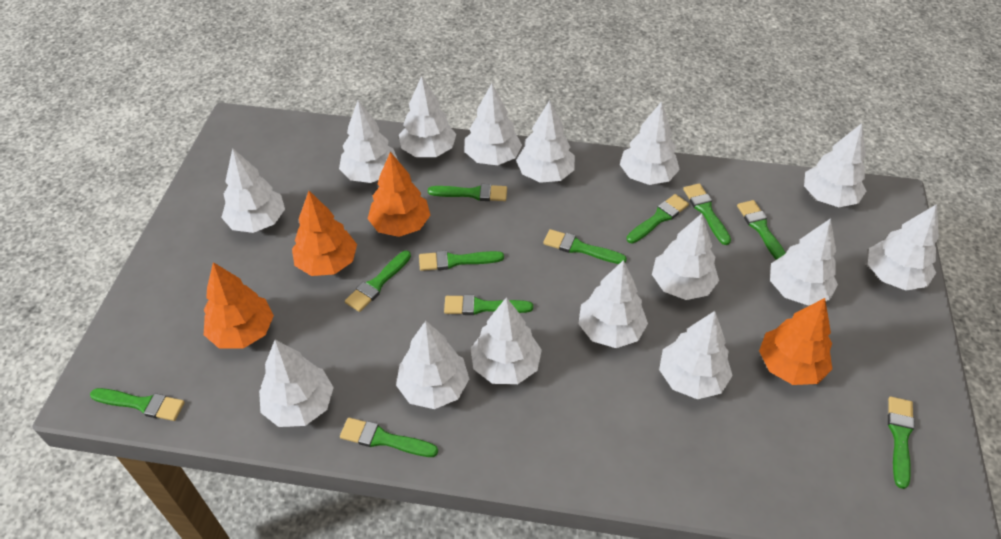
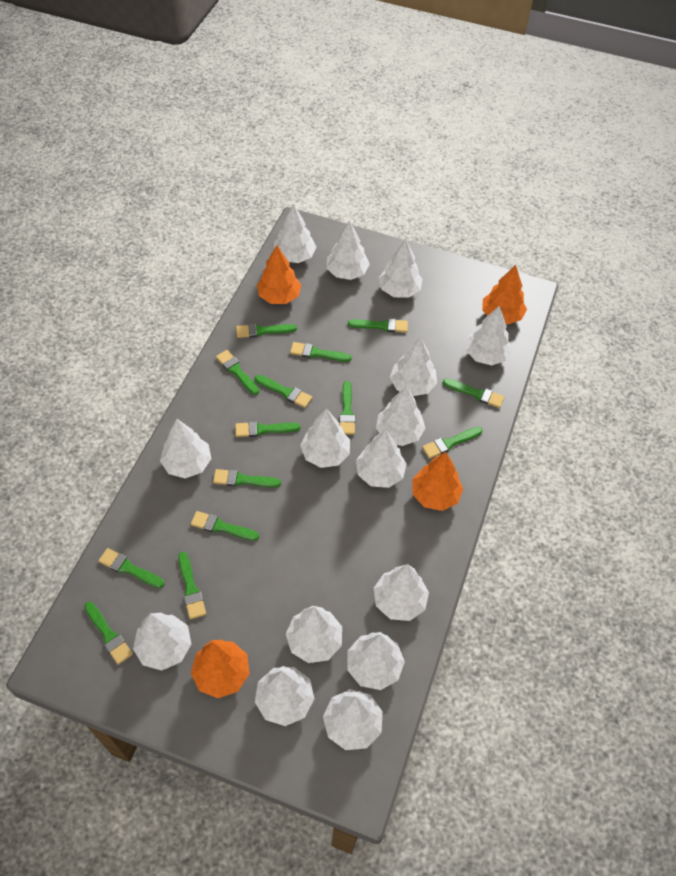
green brush: 11 -> 14

